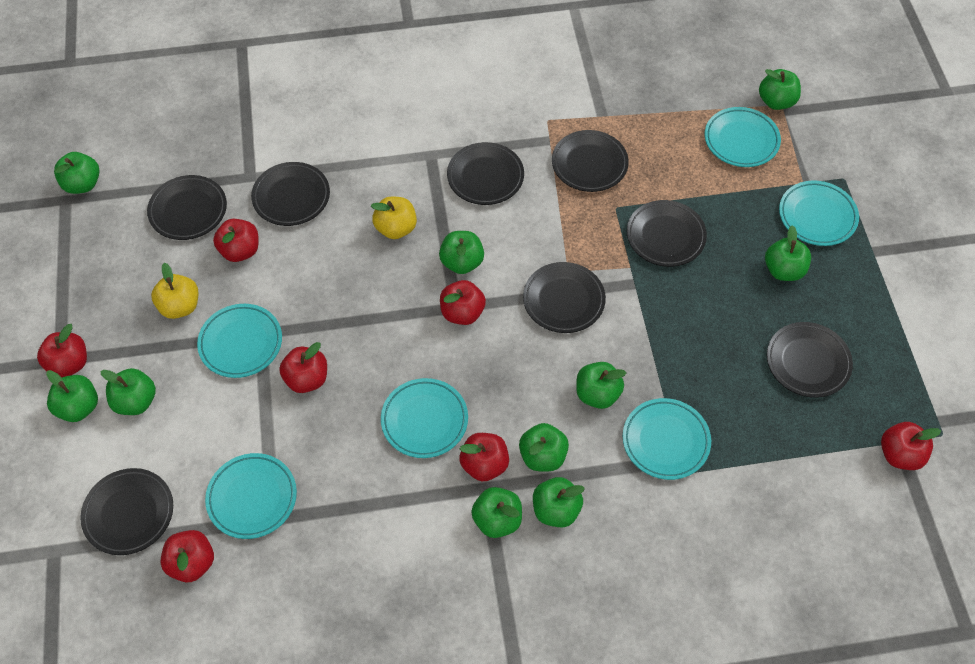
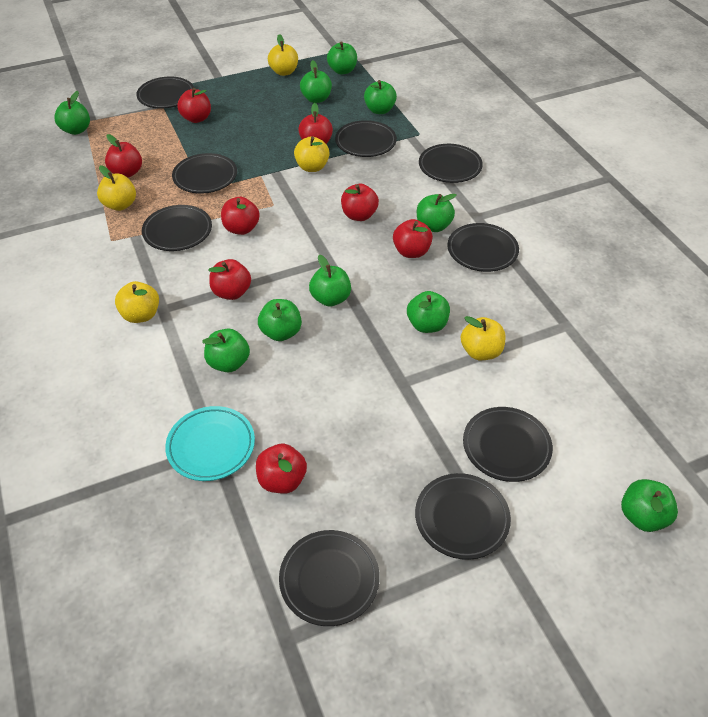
black plate: 8 -> 9
red apple: 7 -> 8
turquoise plate: 6 -> 1
yellow apple: 2 -> 5

